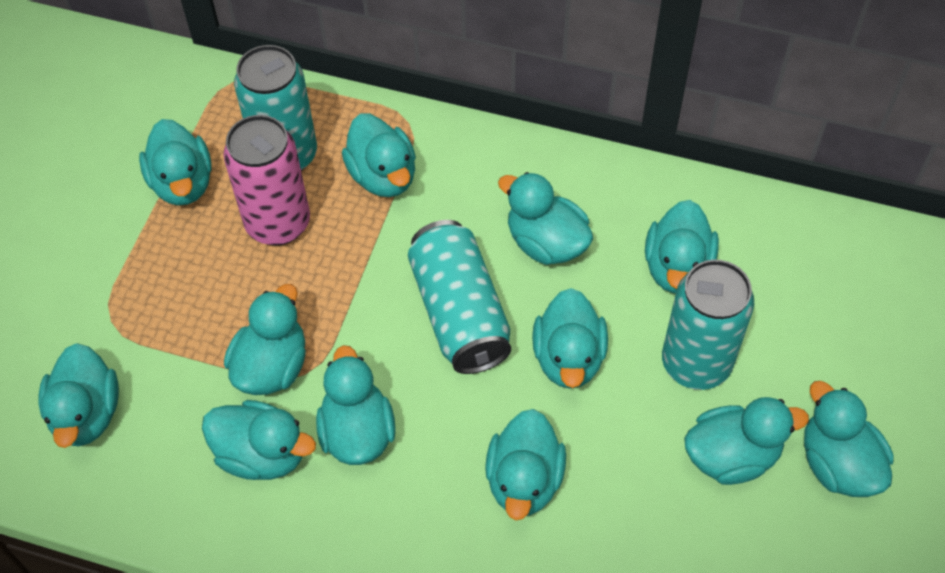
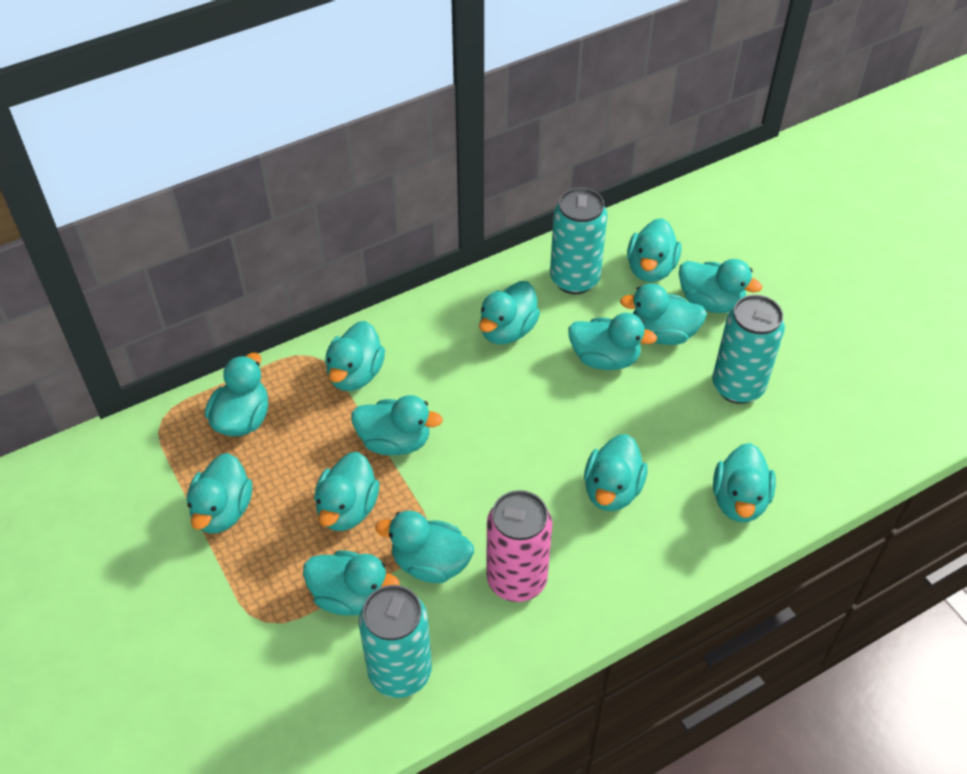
turquoise duck: 12 -> 14

